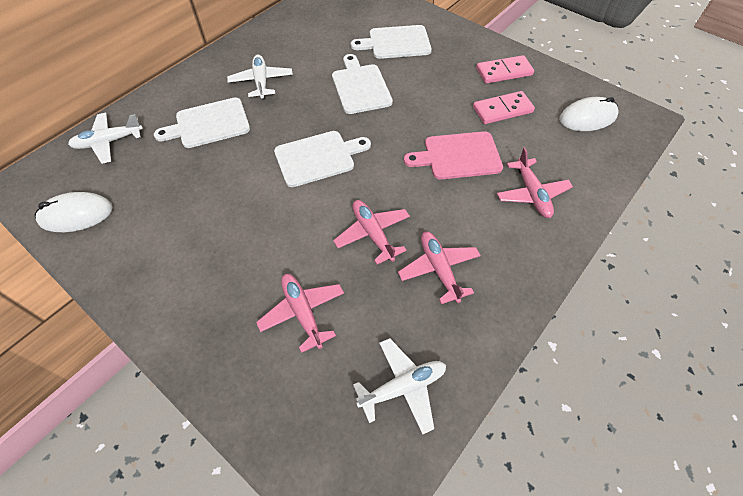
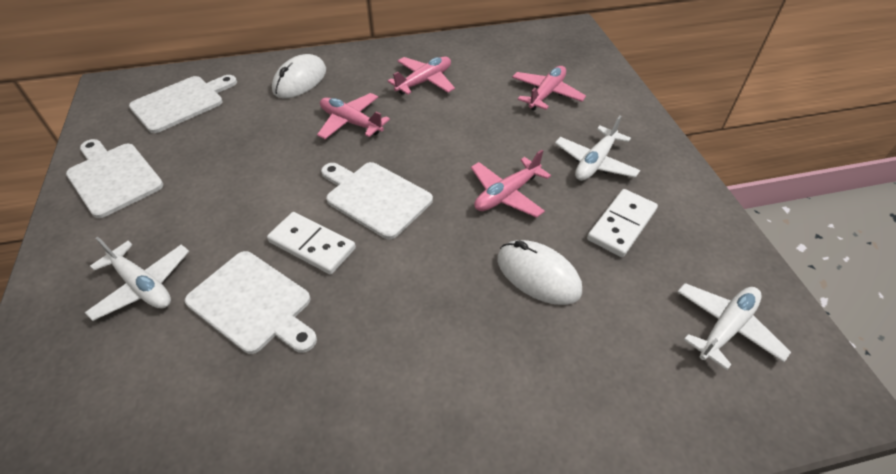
pink cutting board: 1 -> 0
pink domino: 2 -> 0
white domino: 0 -> 2

